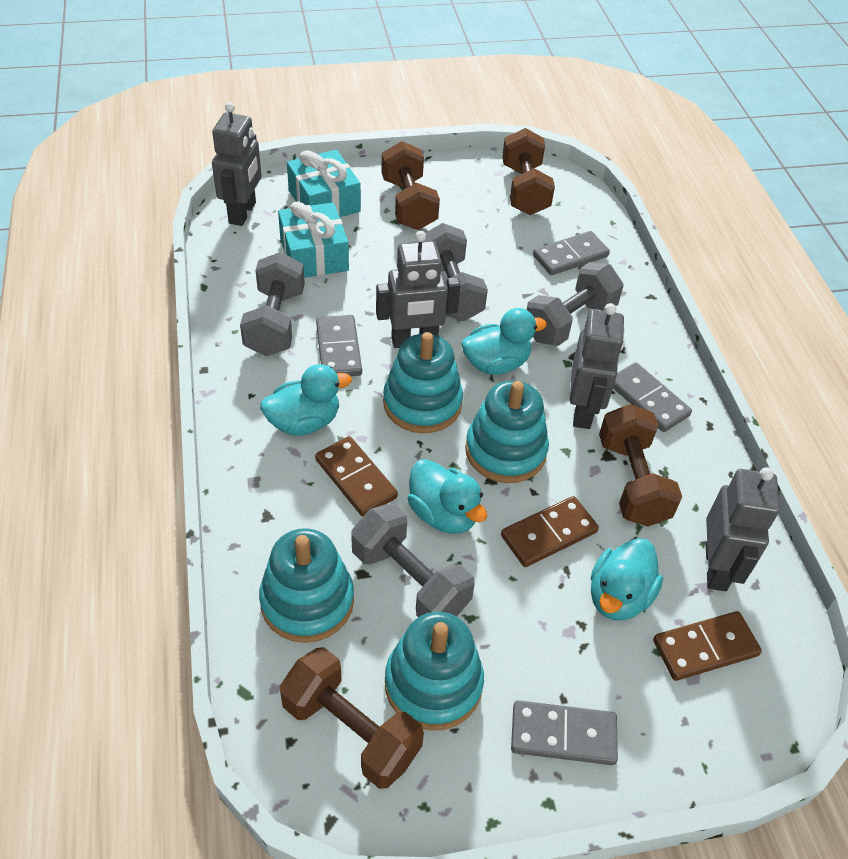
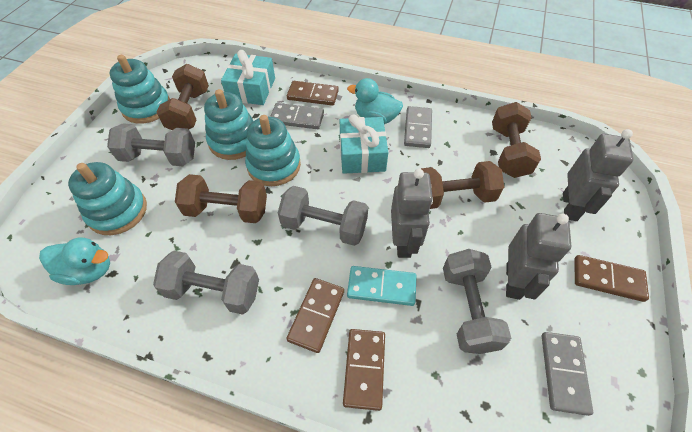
brown domino: 3 -> 4
grey domino: 4 -> 3
grey robot: 4 -> 3
turquoise domino: 0 -> 1
turquoise duck: 4 -> 2

